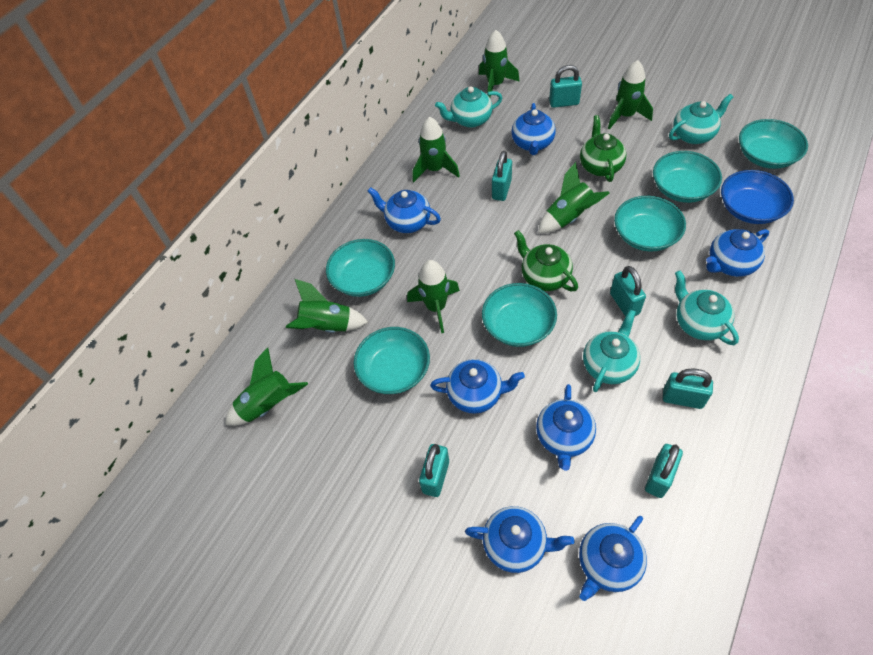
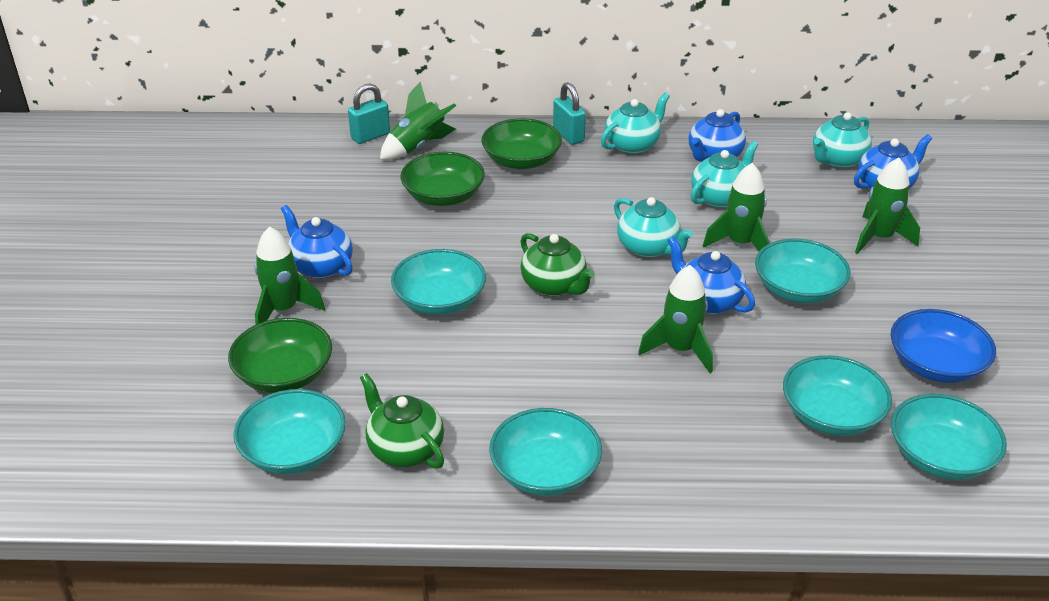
blue teapot: 7 -> 4
green bowl: 0 -> 3
green rocket: 7 -> 5
turquoise padlock: 6 -> 2

